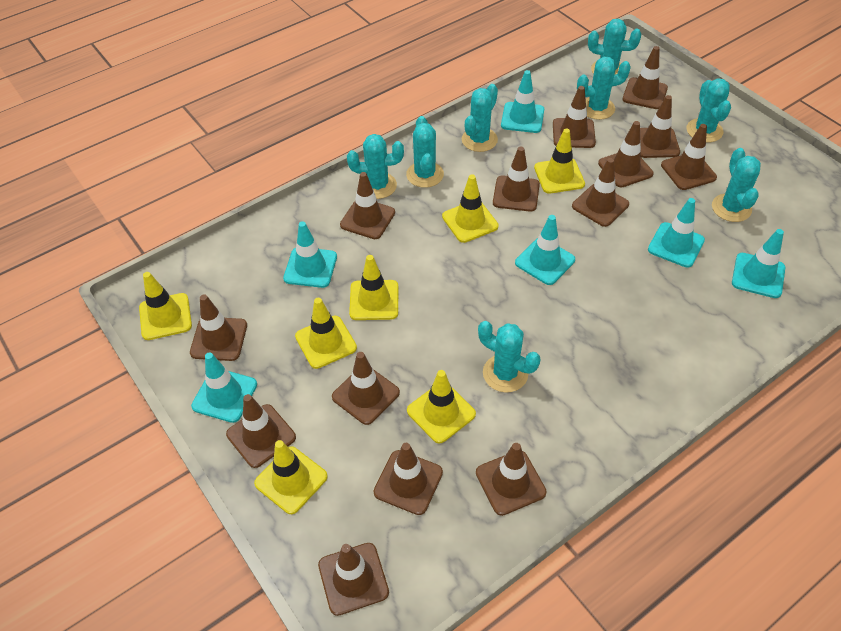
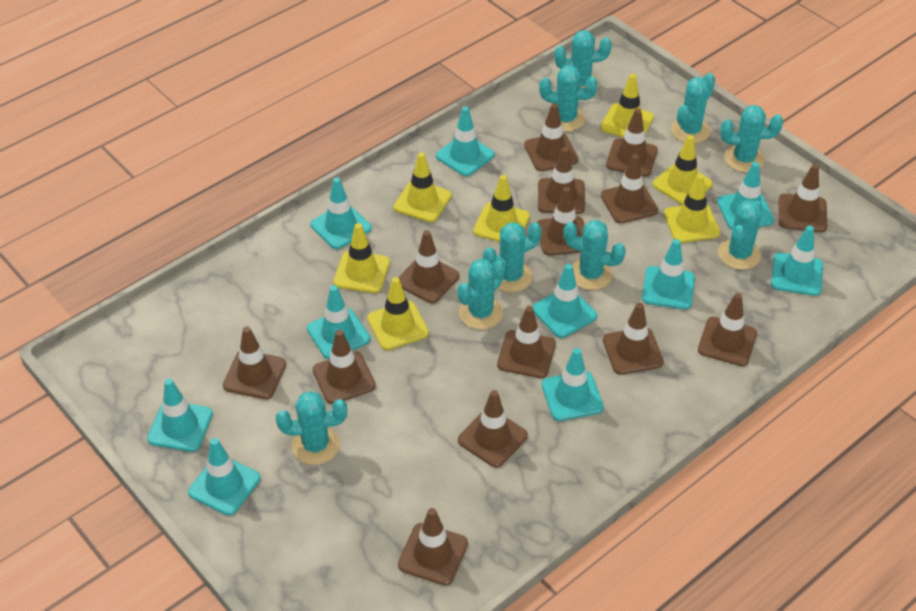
turquoise cactus: 8 -> 9
turquoise traffic cone: 6 -> 10

